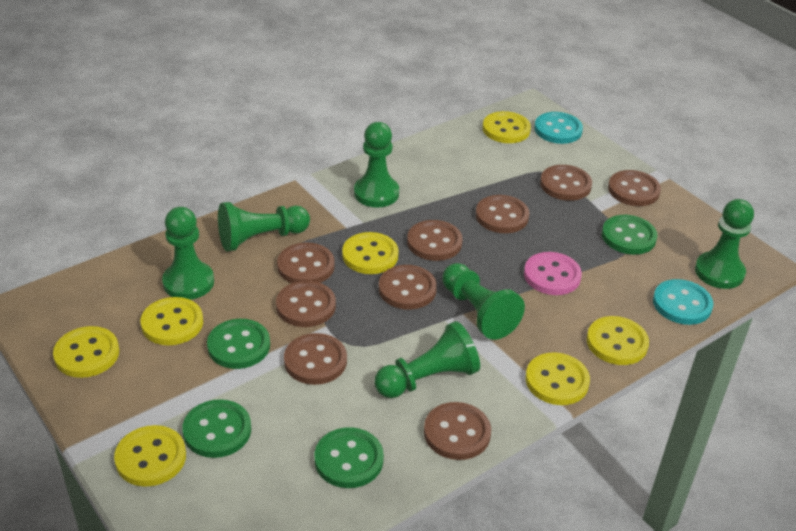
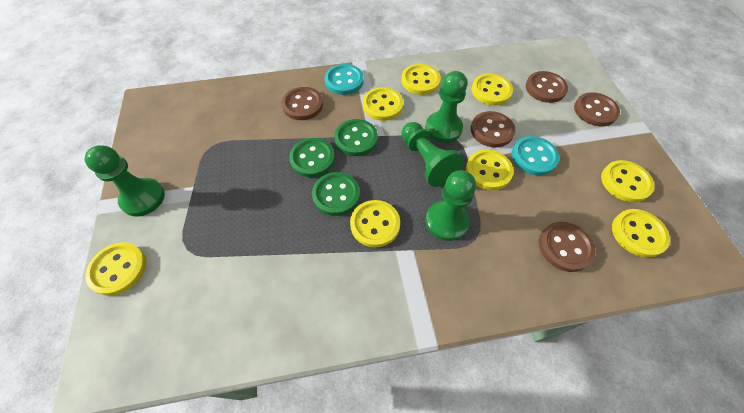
brown button: 9 -> 5
green button: 4 -> 3
green pawn: 6 -> 4
pink button: 1 -> 0
yellow button: 7 -> 8

